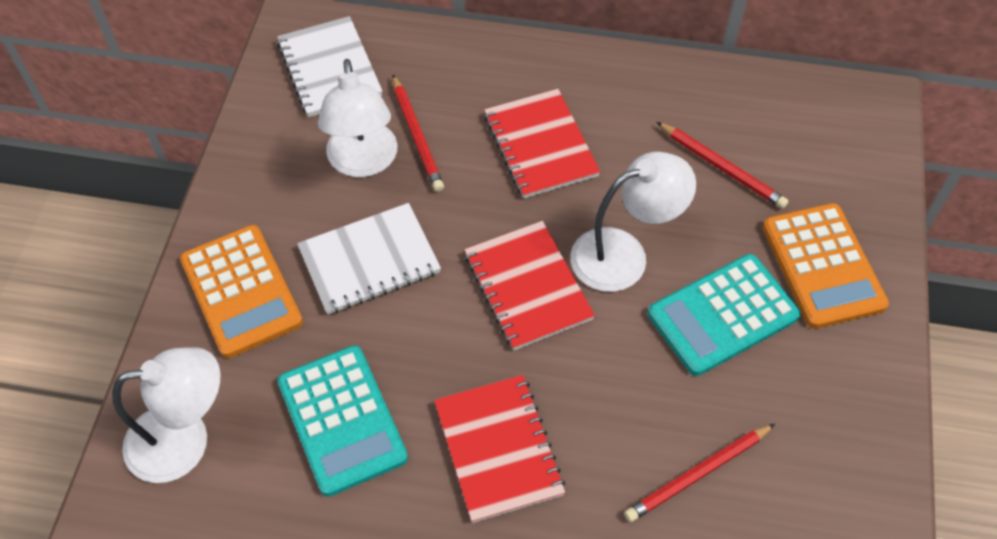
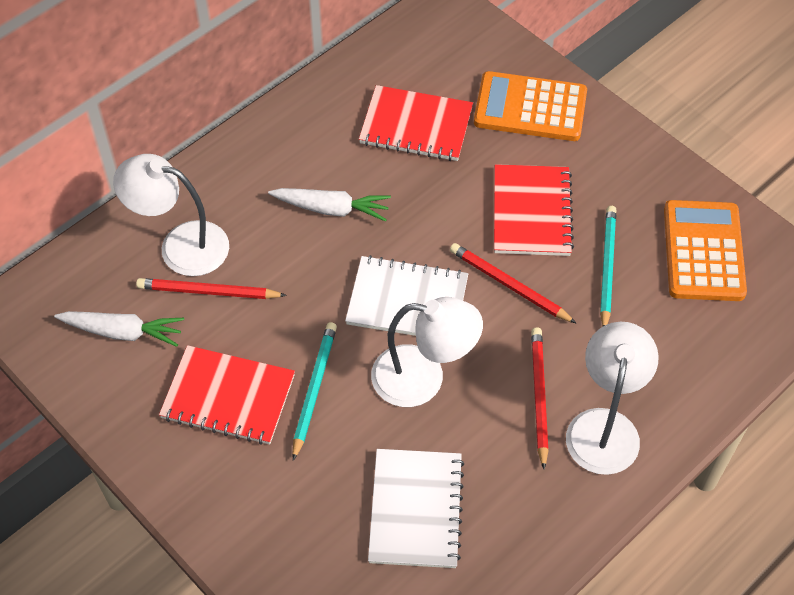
turquoise calculator: 2 -> 0
turquoise pencil: 0 -> 2
white carrot: 0 -> 2

